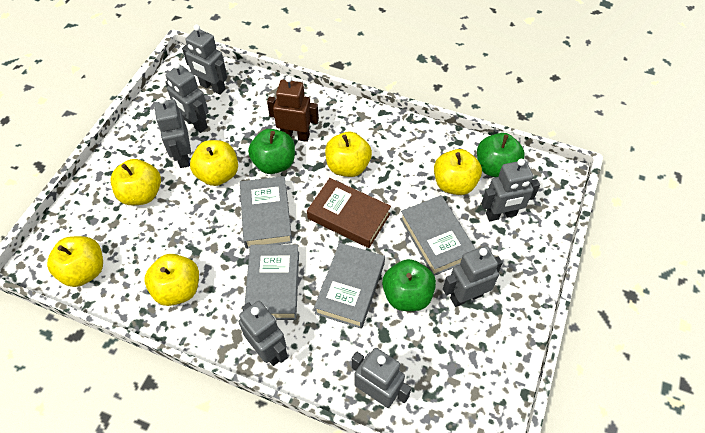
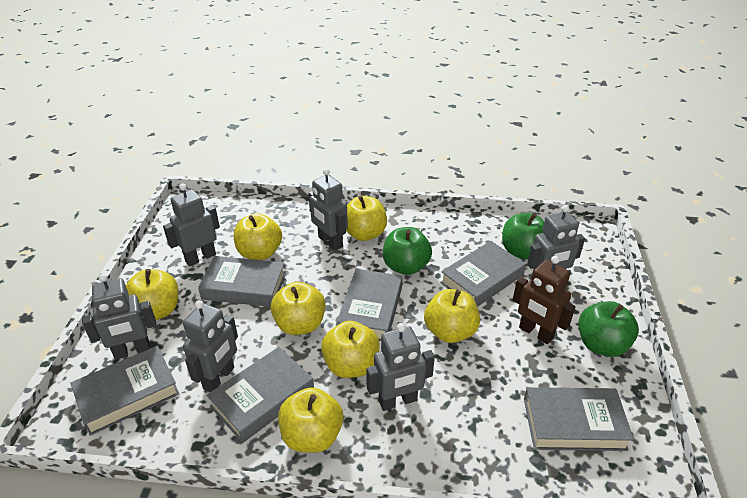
brown book: 1 -> 0
grey book: 4 -> 6
grey robot: 7 -> 6
yellow apple: 6 -> 7

